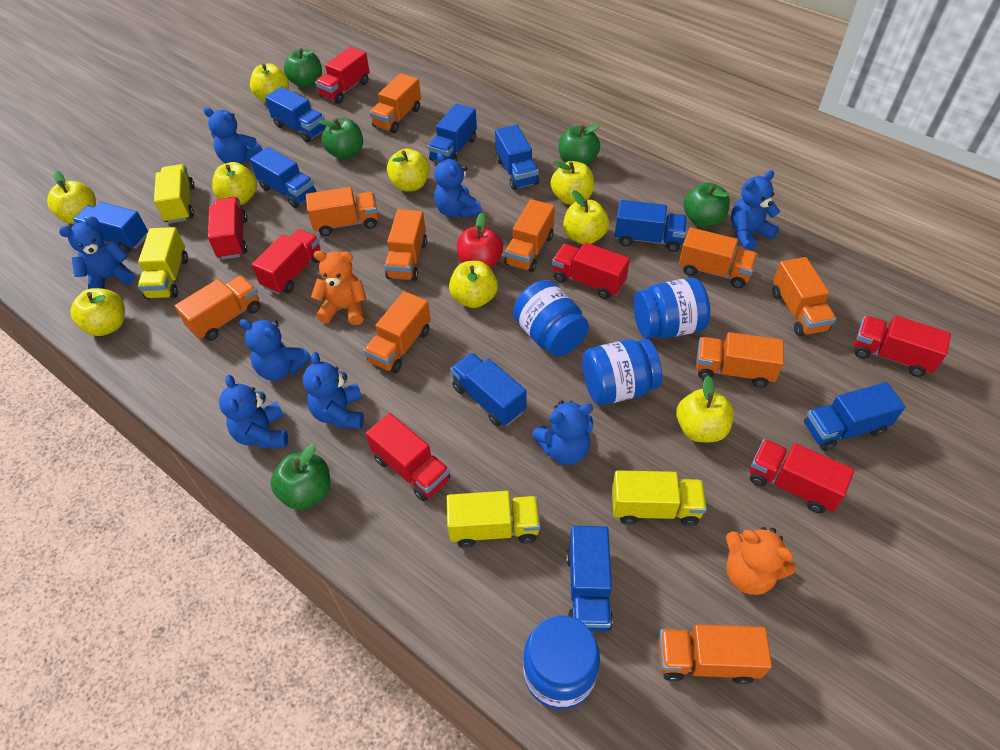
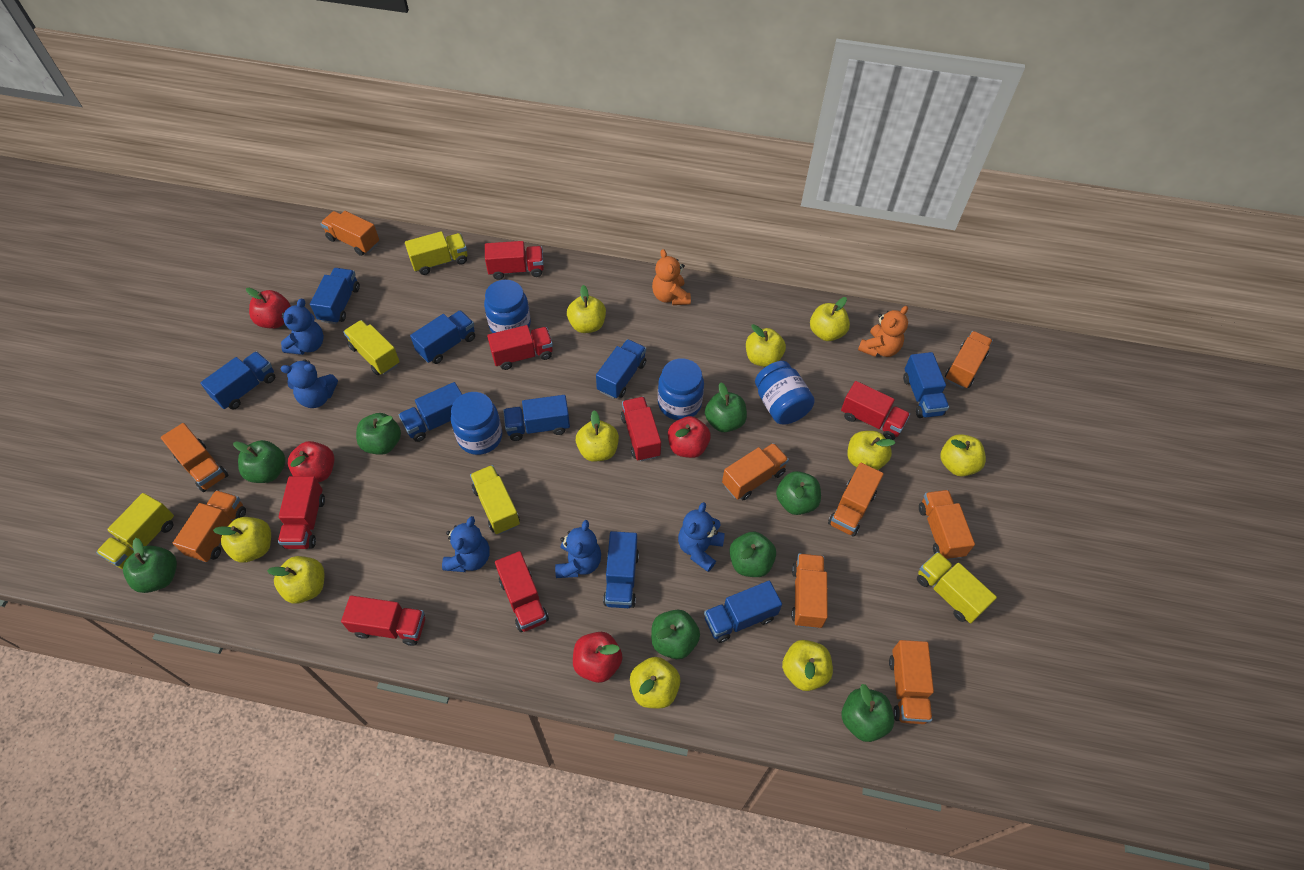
blue teddy bear: 8 -> 5
green apple: 5 -> 8
orange truck: 10 -> 9
red apple: 1 -> 4
yellow apple: 9 -> 10
yellow truck: 4 -> 5

